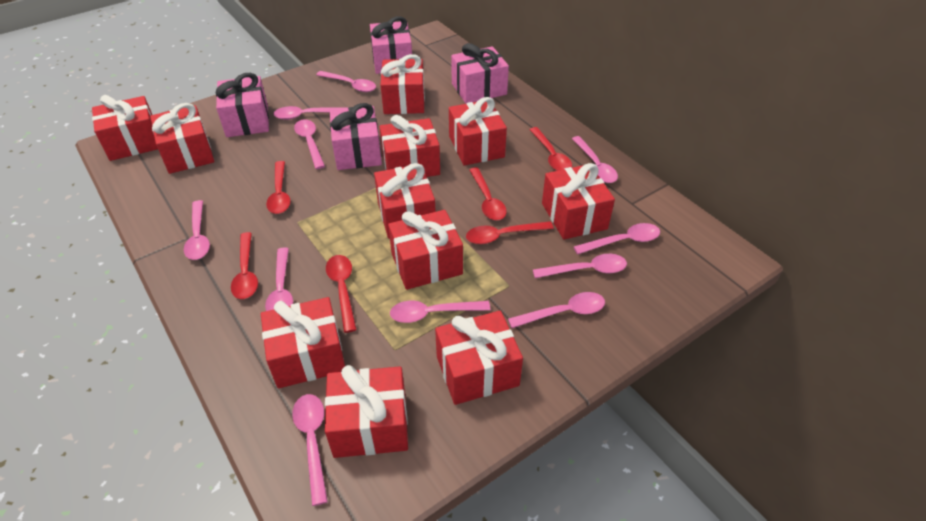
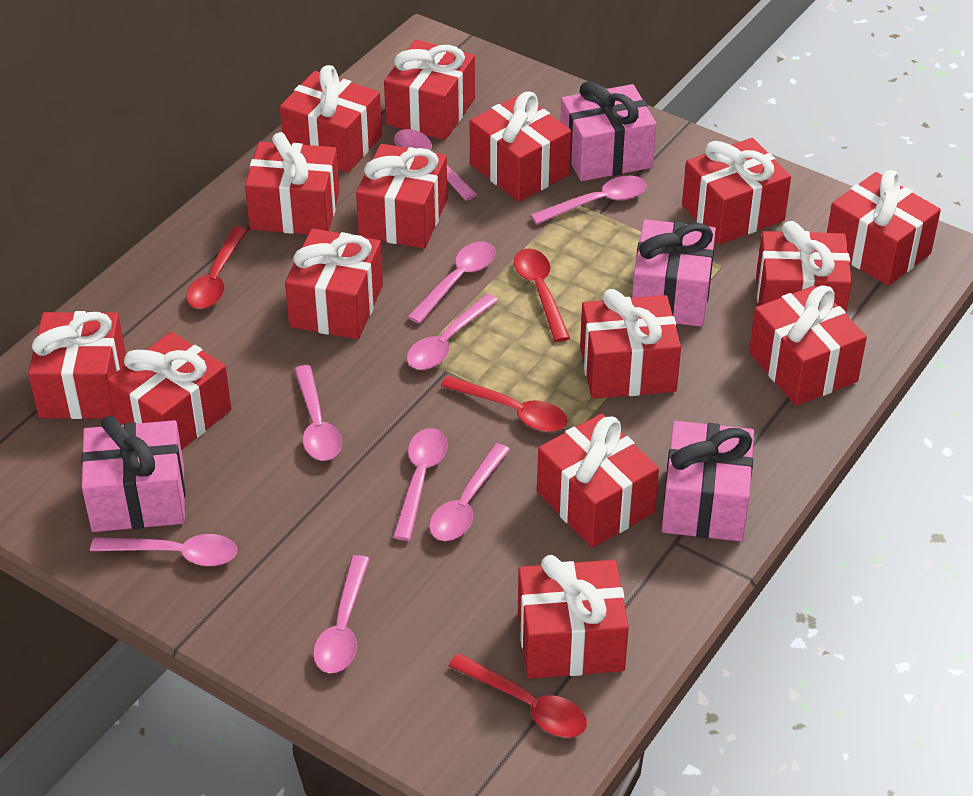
pink spoon: 11 -> 9
red gift: 11 -> 15
red spoon: 6 -> 4

